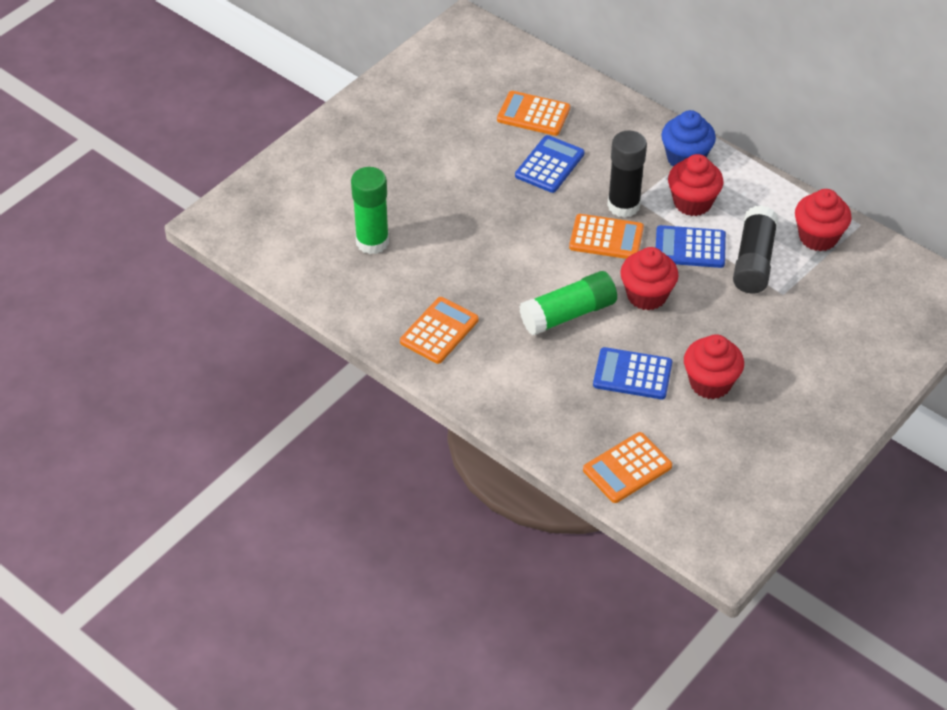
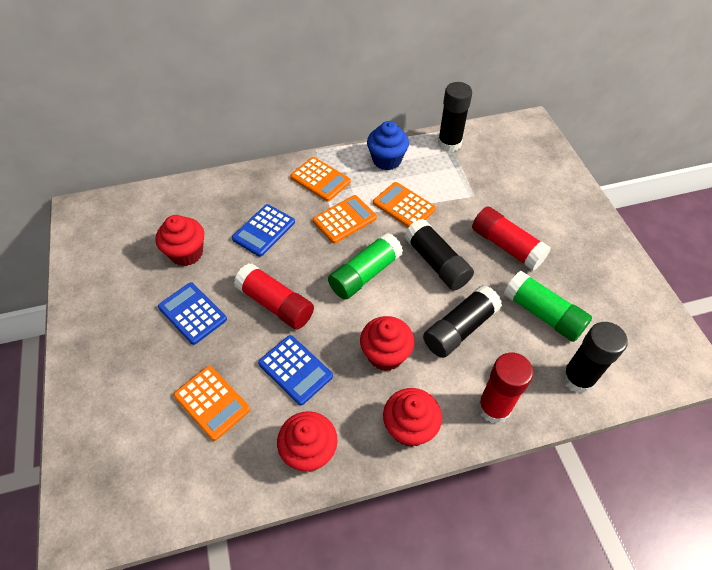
black glue stick: 2 -> 4
red glue stick: 0 -> 3

